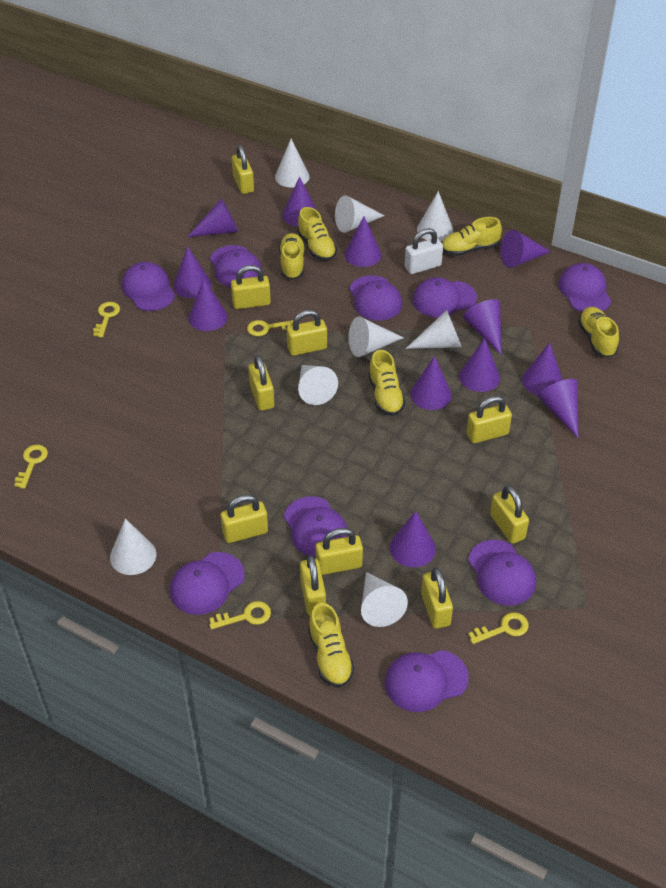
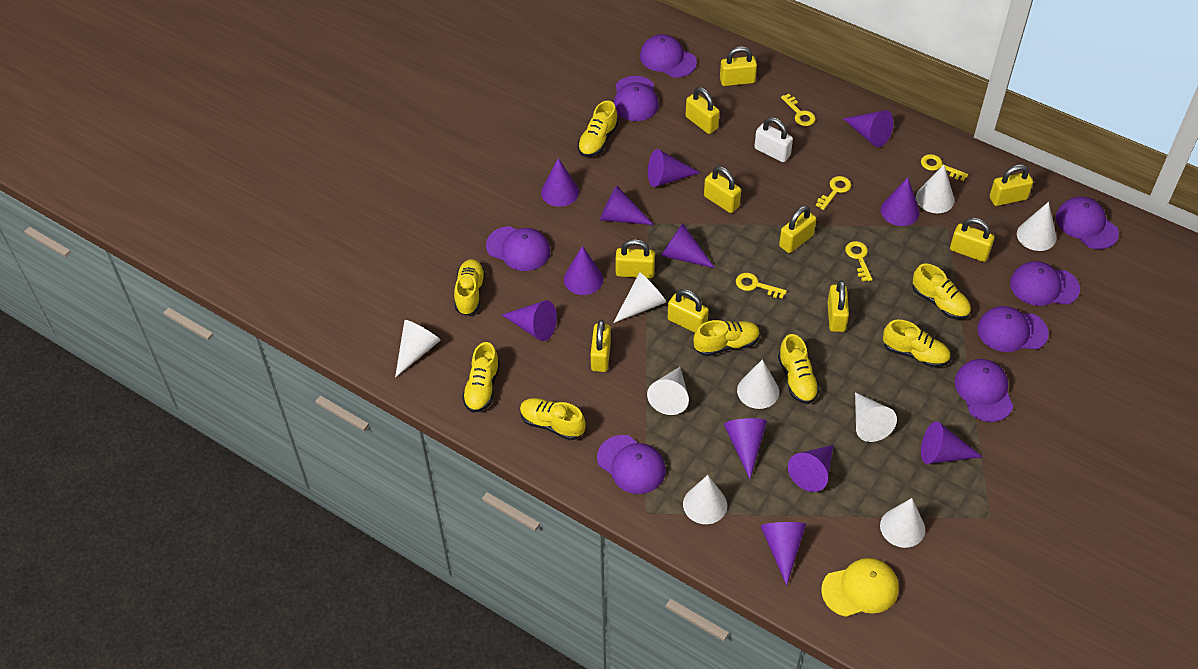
purple cap: 9 -> 8
white cone: 8 -> 9
yellow cap: 0 -> 1
yellow shoe: 6 -> 8

